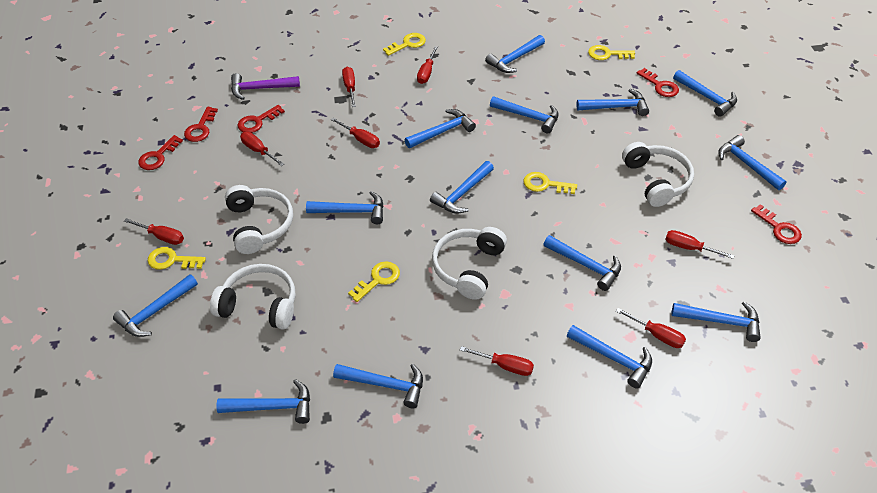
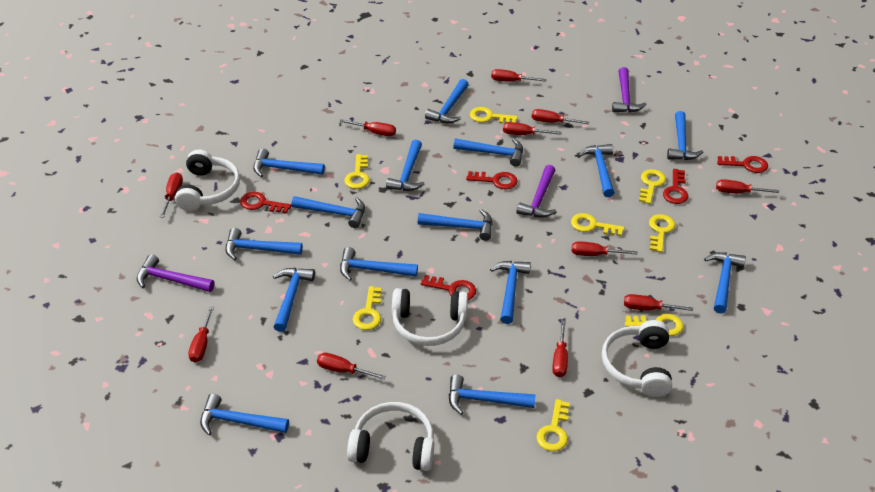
blue hammer: 14 -> 15
purple hammer: 1 -> 3
red screwdriver: 8 -> 11
yellow key: 5 -> 8

